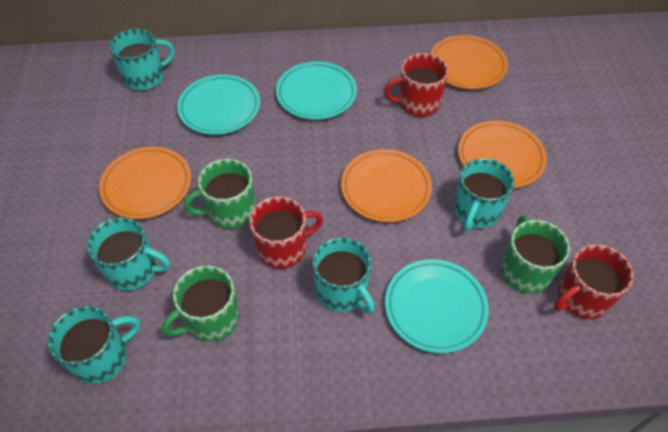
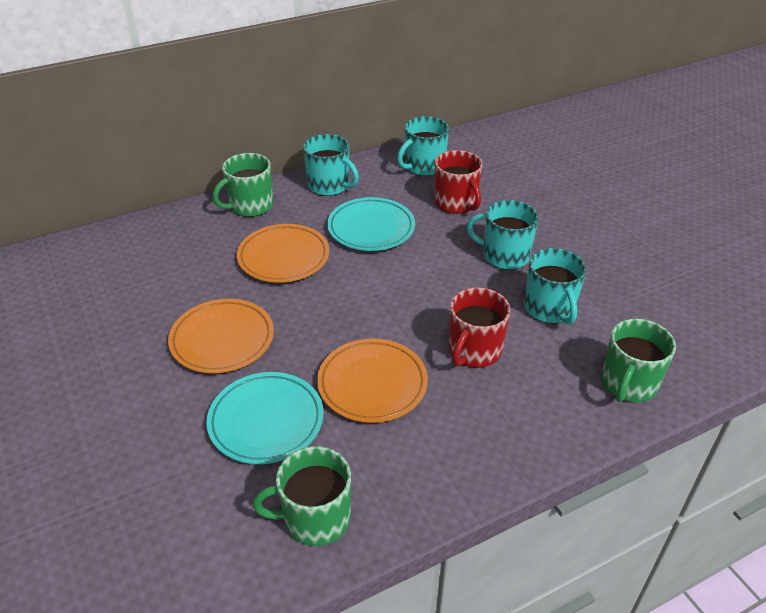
orange plate: 4 -> 3
red mug: 3 -> 2
turquoise mug: 5 -> 4
turquoise plate: 3 -> 2

